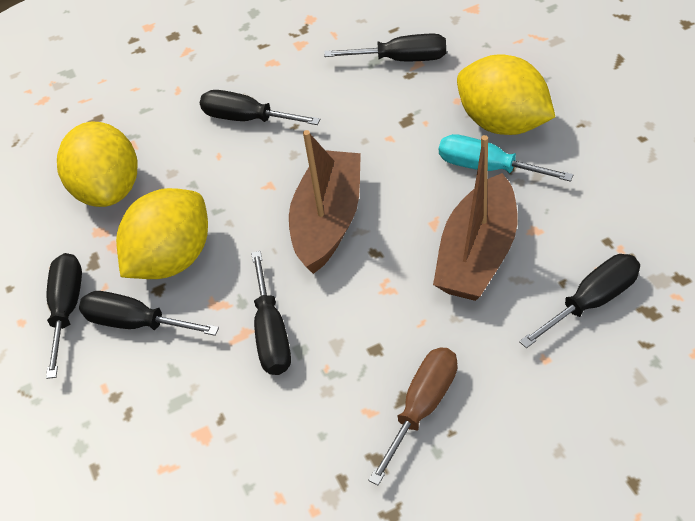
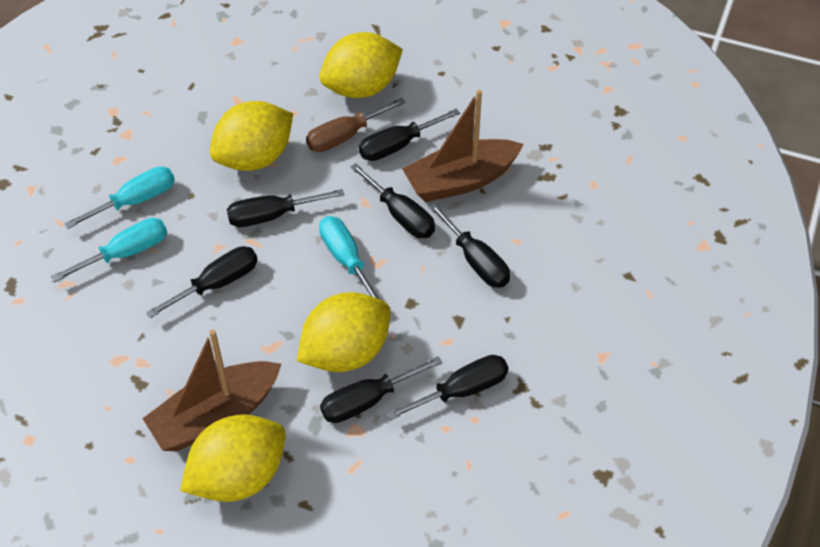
black screwdriver: 6 -> 7
turquoise screwdriver: 1 -> 3
yellow lemon: 3 -> 4

